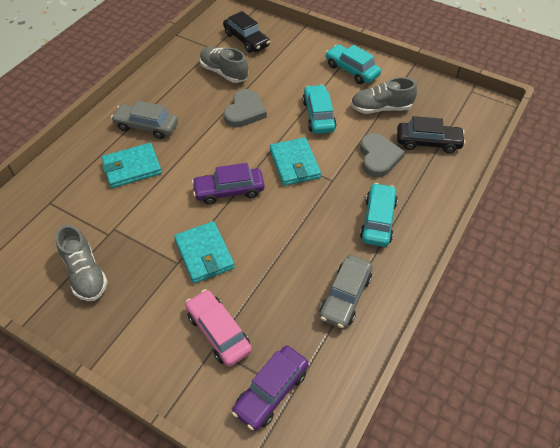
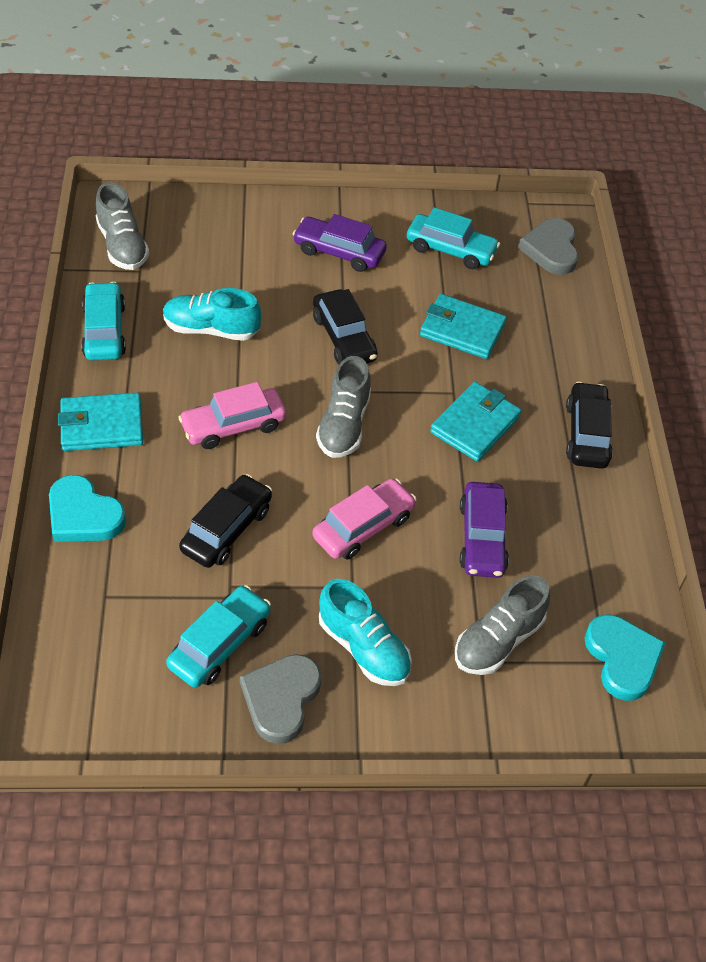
black car: 2 -> 3
grey car: 2 -> 0
pink car: 1 -> 2
turquoise heart: 0 -> 2
turquoise shoe: 0 -> 2

